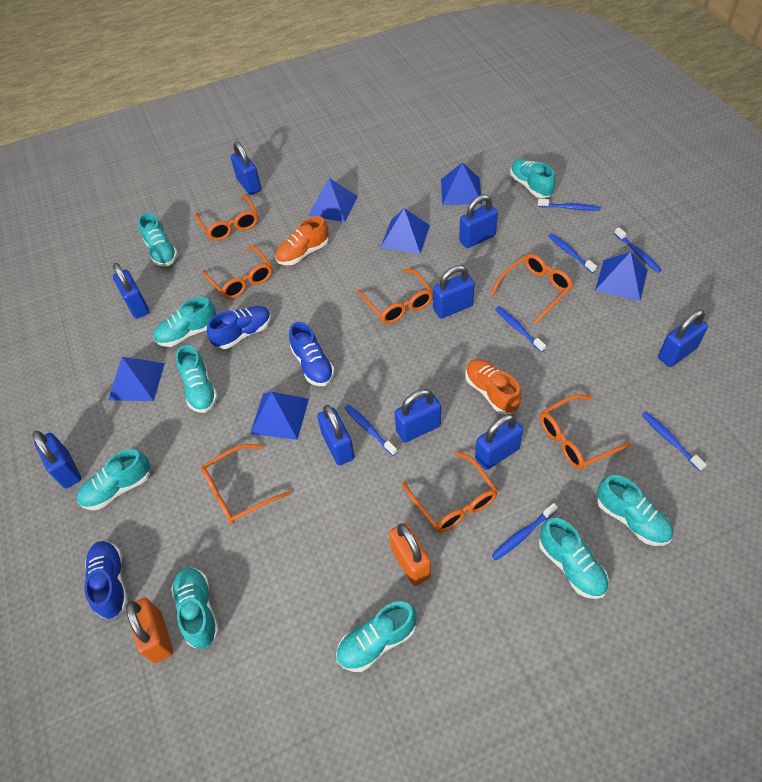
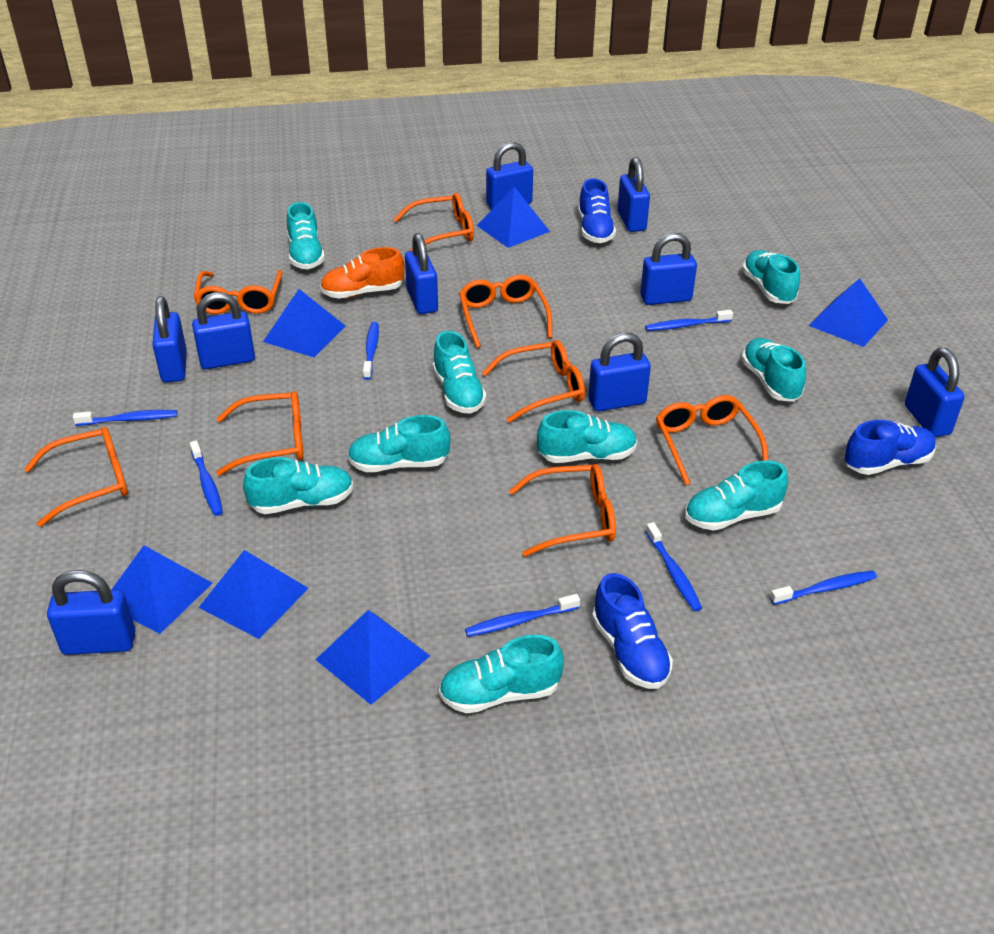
orange glasses: 7 -> 8
orange padlock: 2 -> 0
orange shoe: 2 -> 1

